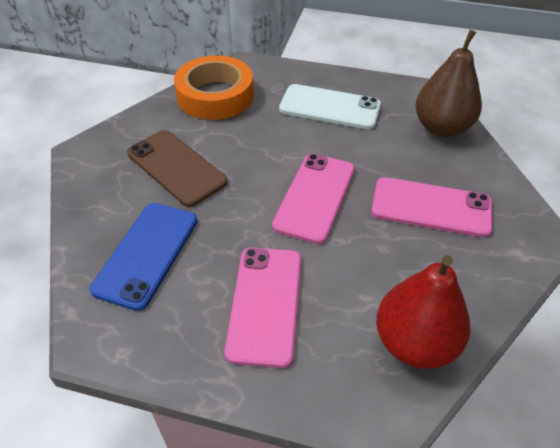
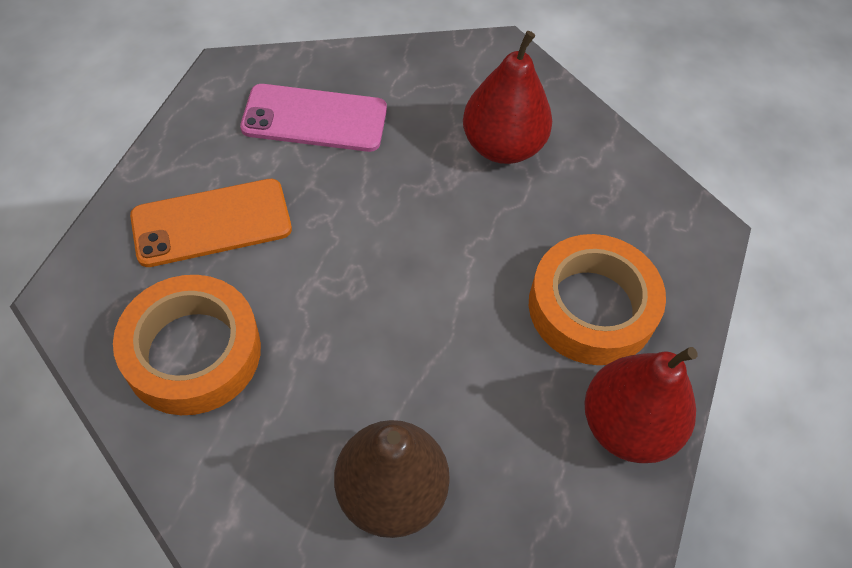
blue phone: 1 -> 0
brown phone: 1 -> 0
orange phone: 0 -> 1
orange tape: 1 -> 2
pink phone: 3 -> 1
red pear: 1 -> 2
white phone: 1 -> 0

